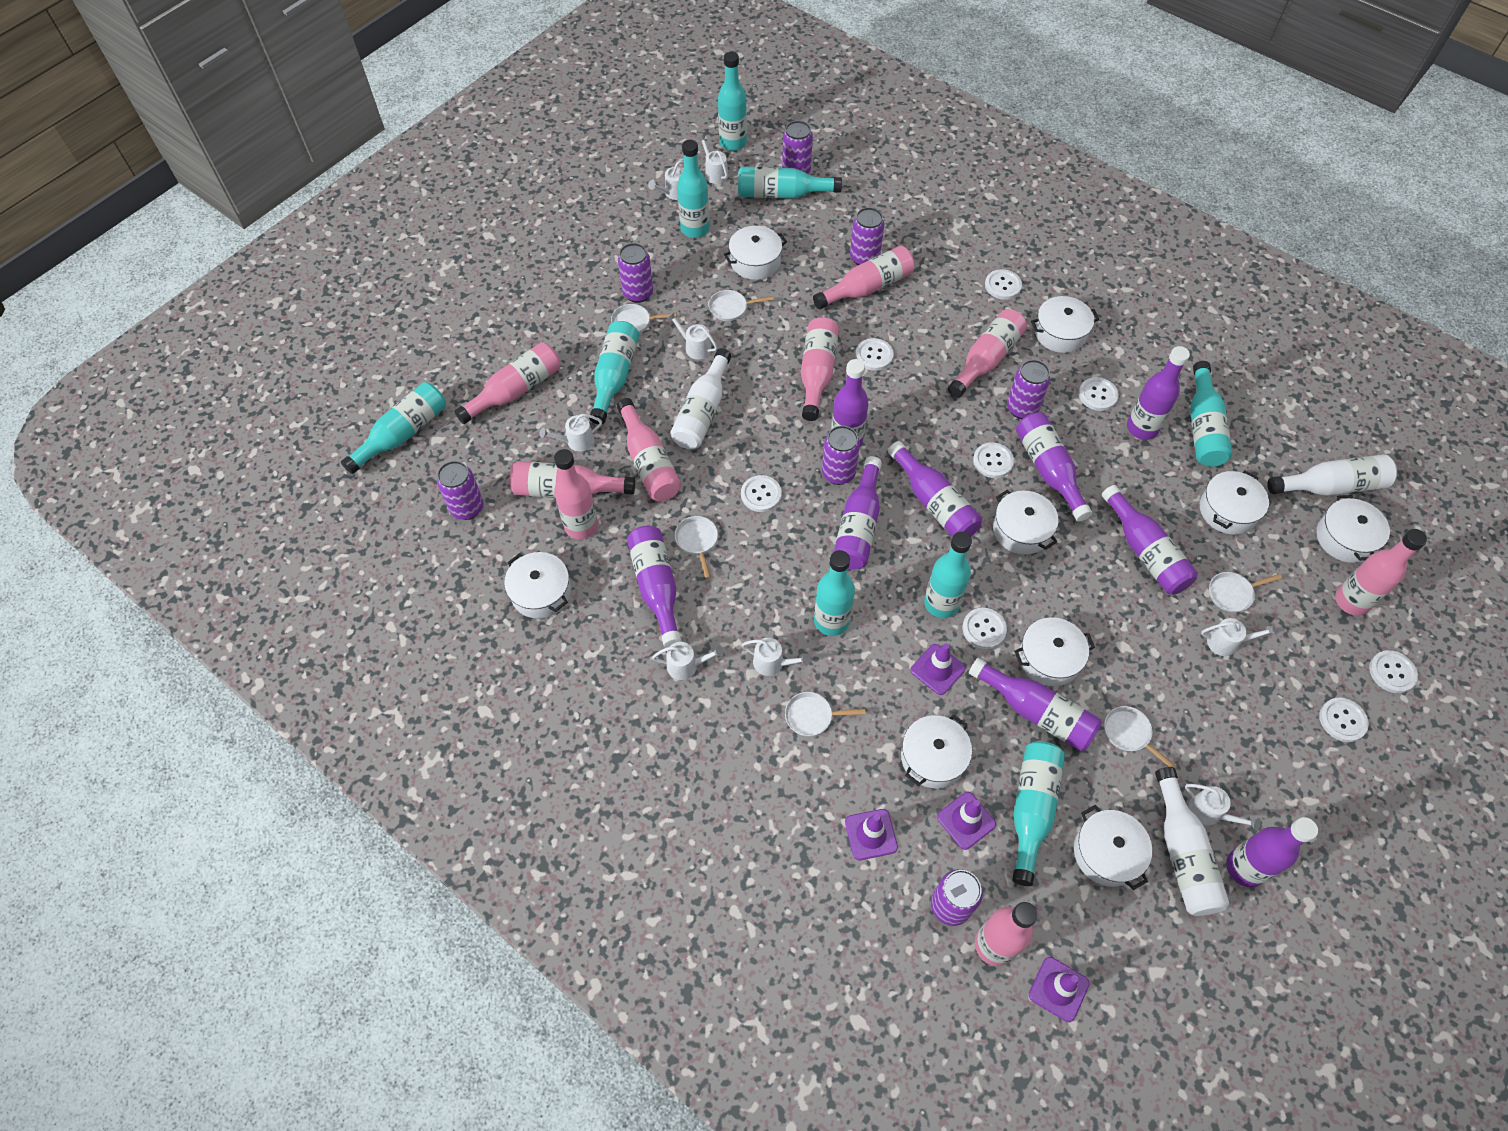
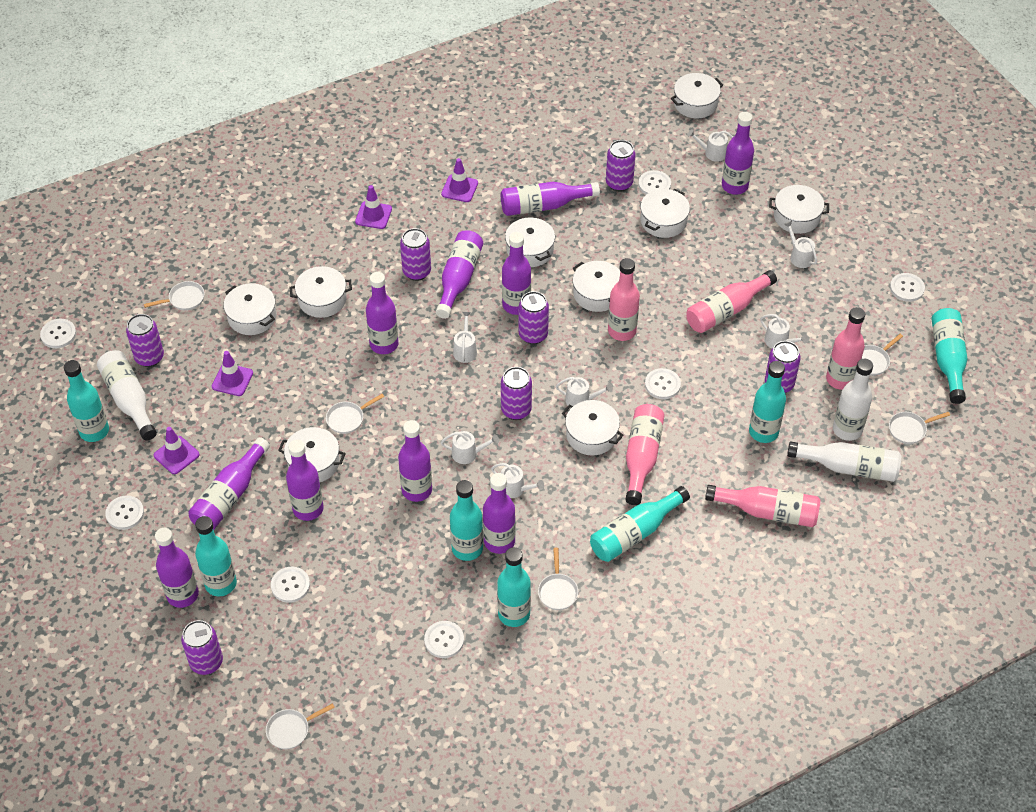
pink bottle: 9 -> 5
purple bottle: 9 -> 10
turquoise bottle: 9 -> 7
white button: 8 -> 7
white watering can: 8 -> 7

